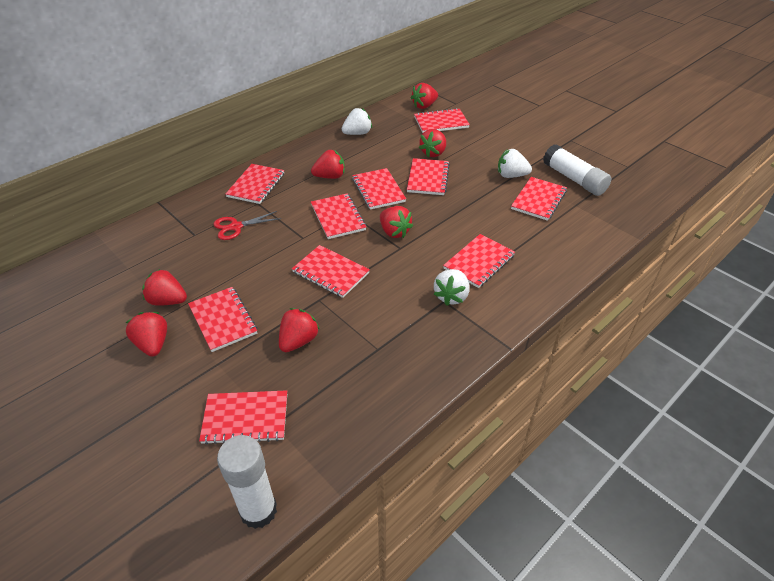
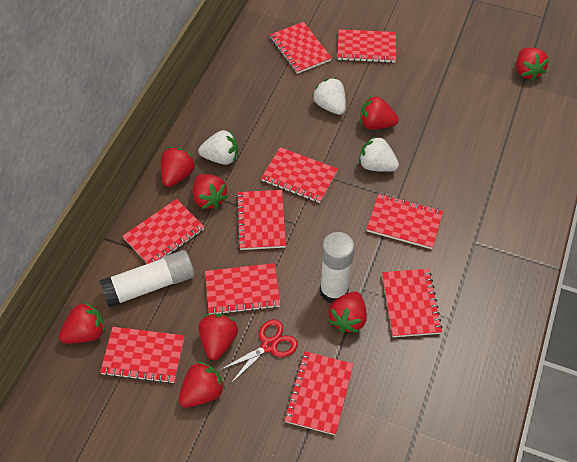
red strawberry: 7 -> 8

